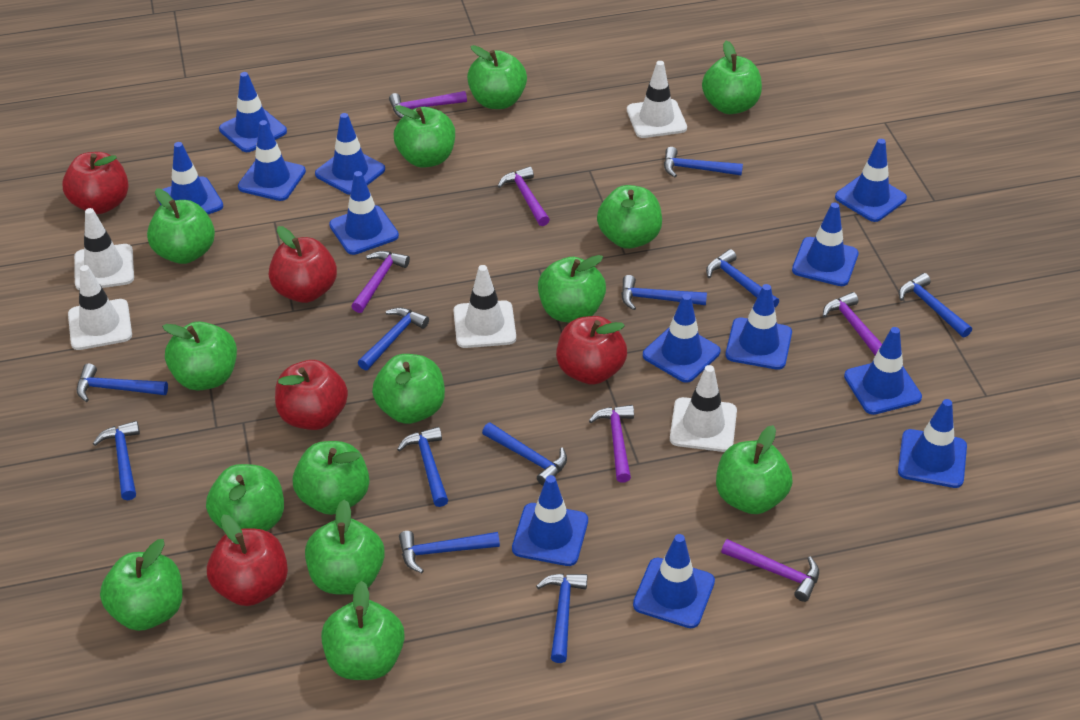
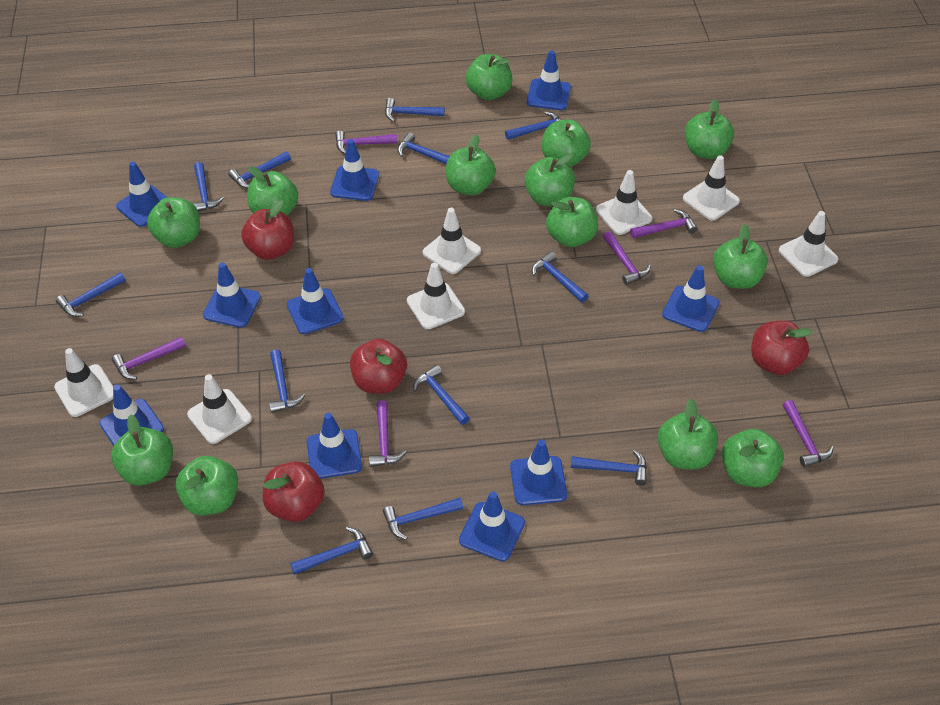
blue hammer: 11 -> 12
blue traffic cone: 13 -> 10
green apple: 14 -> 13
red apple: 5 -> 4
white traffic cone: 5 -> 7

